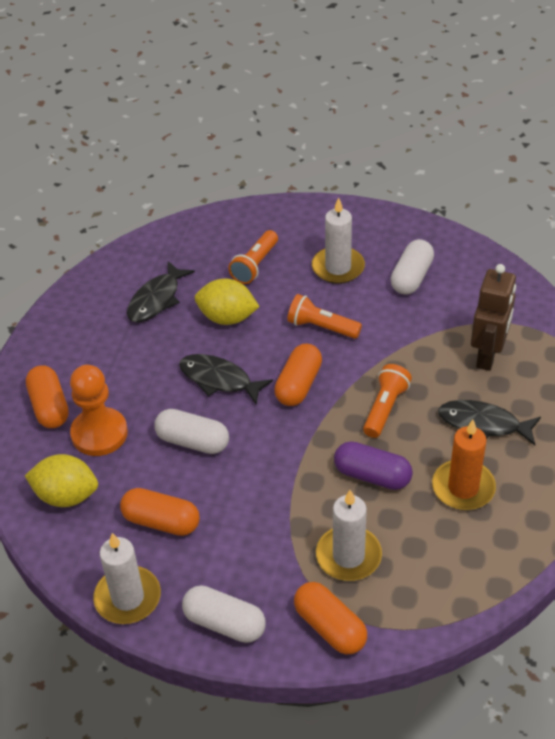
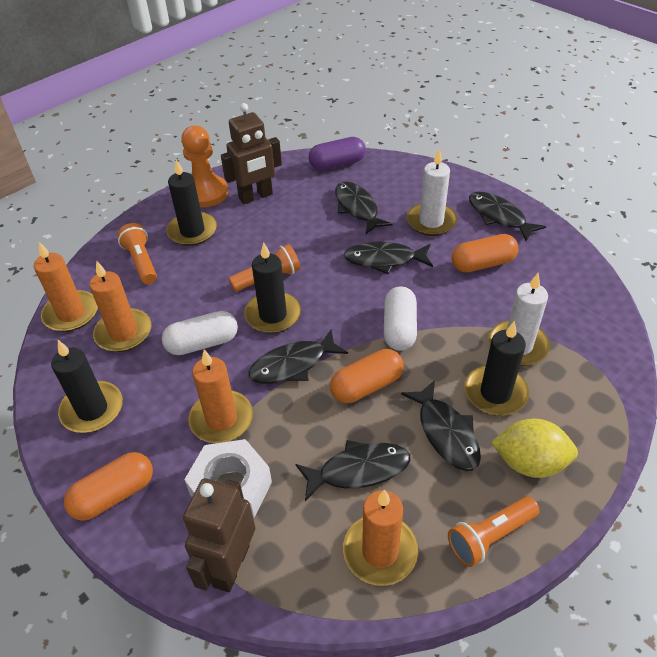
black candle: 0 -> 4
black fish: 3 -> 6
brown robot: 1 -> 2
orange candle: 1 -> 4
orange capsule: 4 -> 3
white candle: 3 -> 2
white capsule: 3 -> 2
white nut: 0 -> 1
yellow lemon: 2 -> 1

